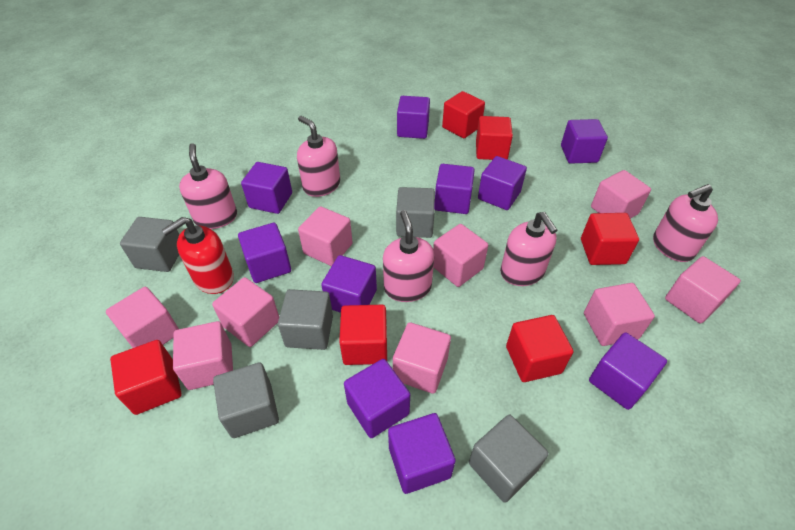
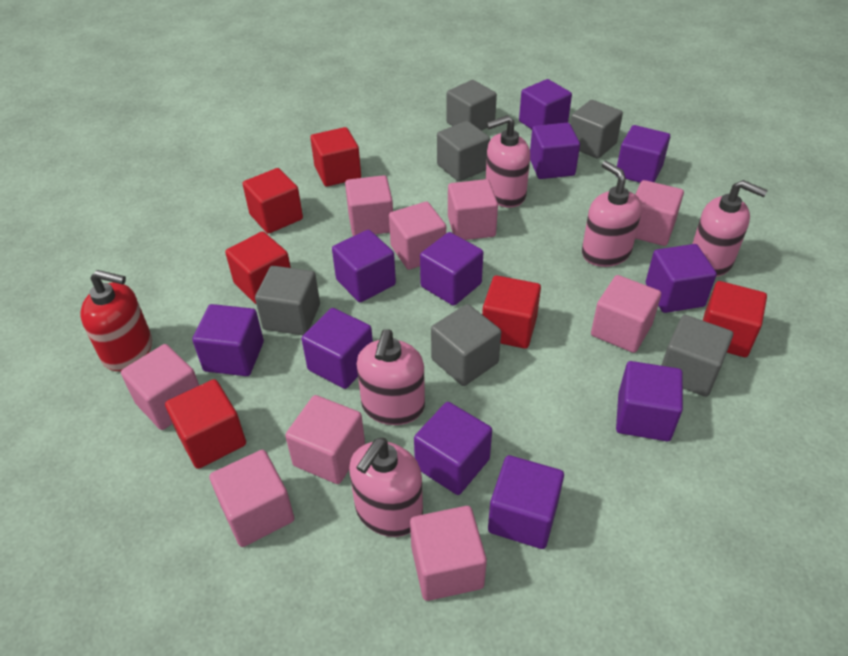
grey cube: 5 -> 6
purple cube: 10 -> 11

